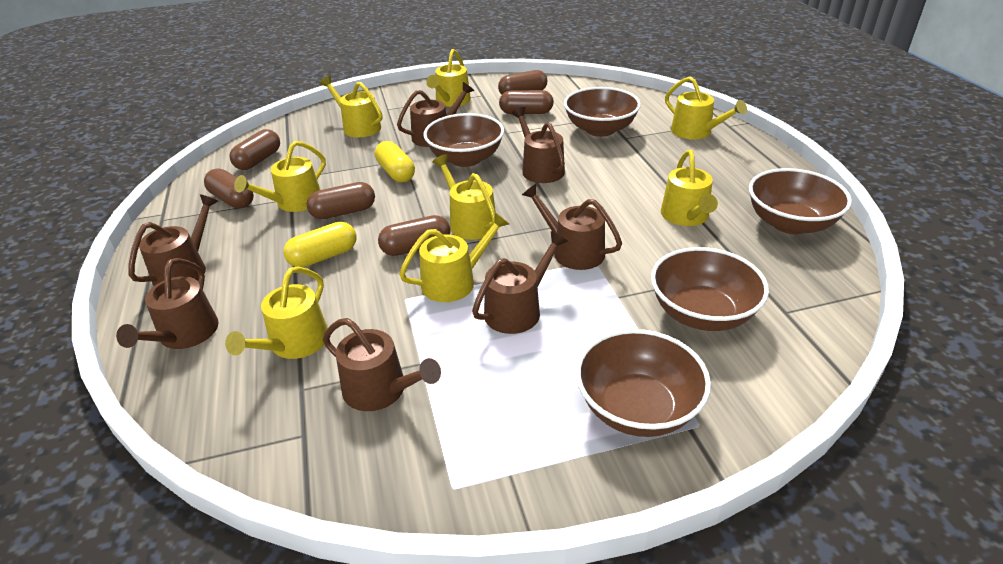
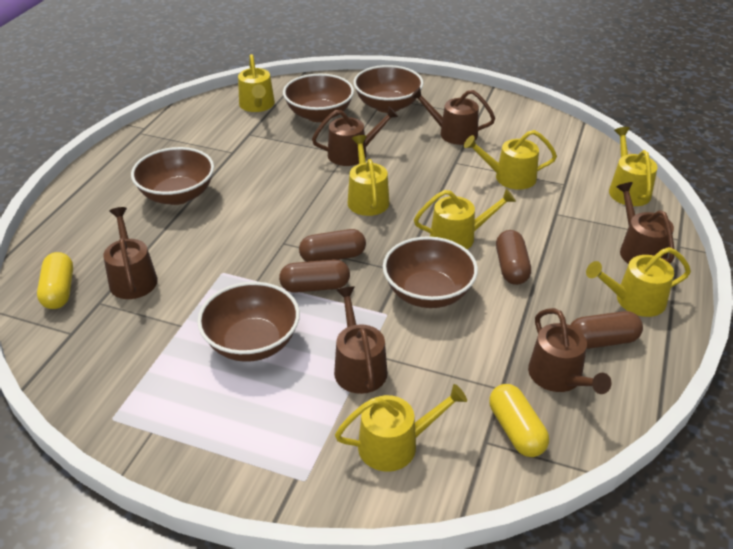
brown capsule: 6 -> 4
brown watering can: 7 -> 6
yellow watering can: 8 -> 7

